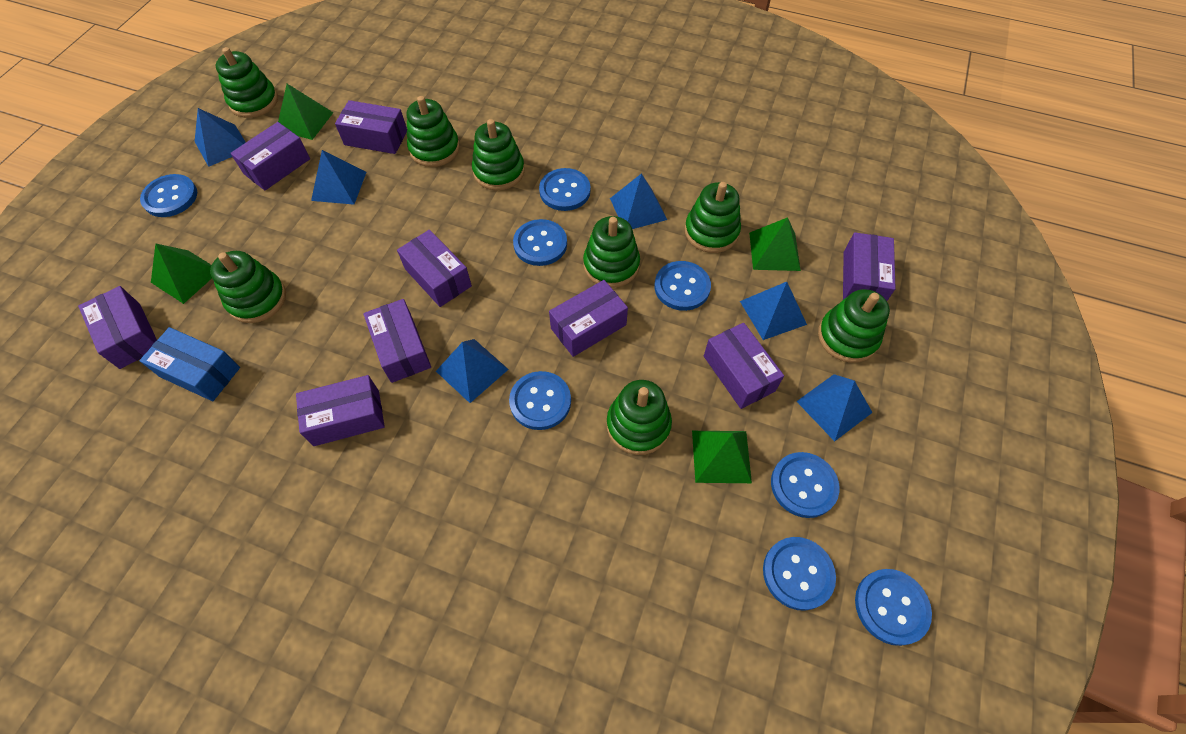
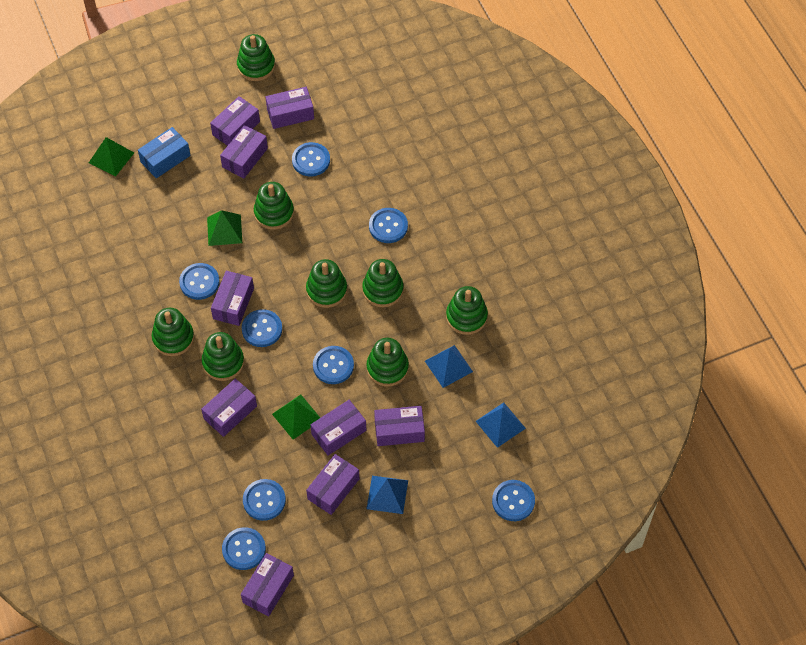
blue pyramid: 6 -> 3
green pyramid: 4 -> 3

